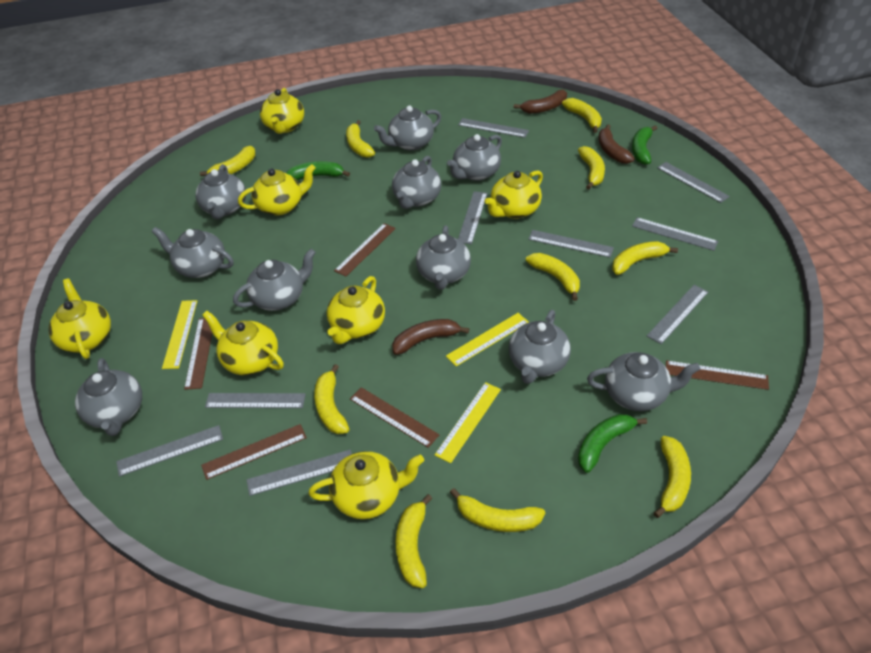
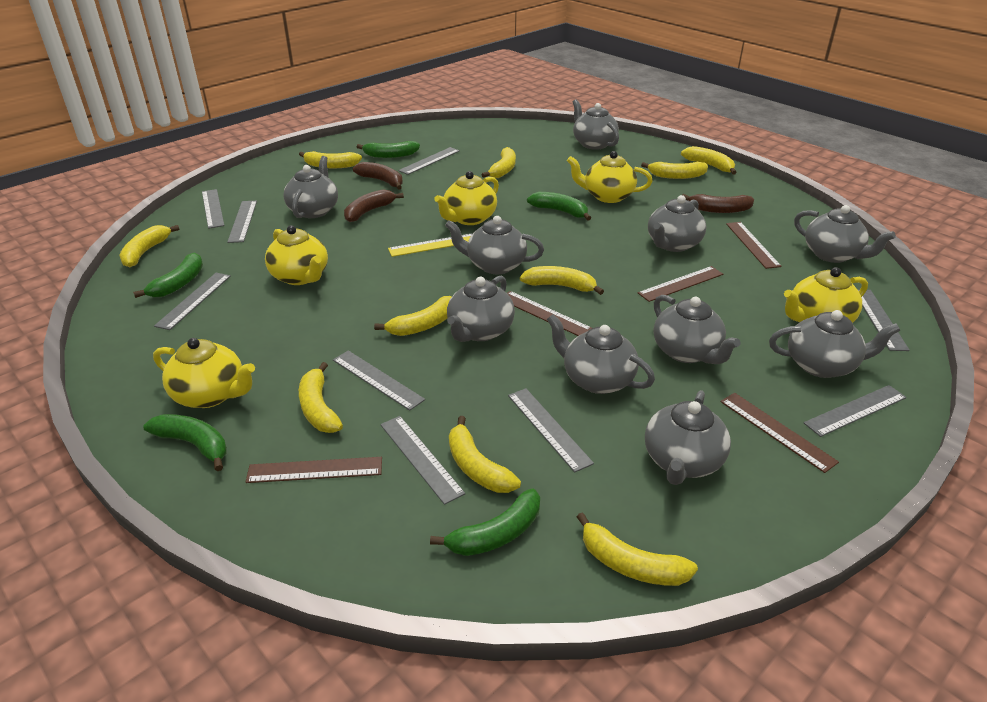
green banana: 3 -> 5
yellow ruler: 3 -> 1
yellow teapot: 7 -> 5

